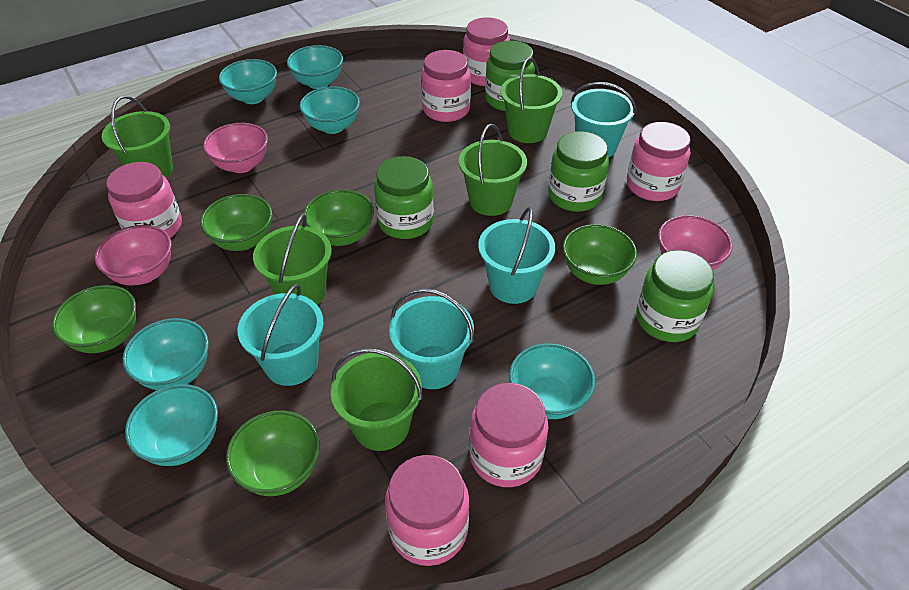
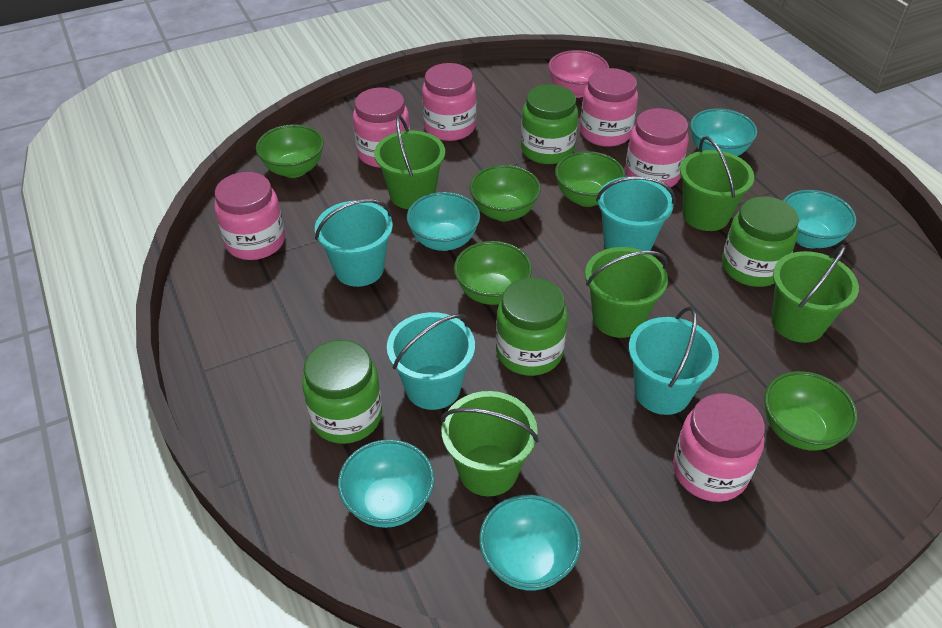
pink bowl: 3 -> 1
turquoise bowl: 6 -> 5

